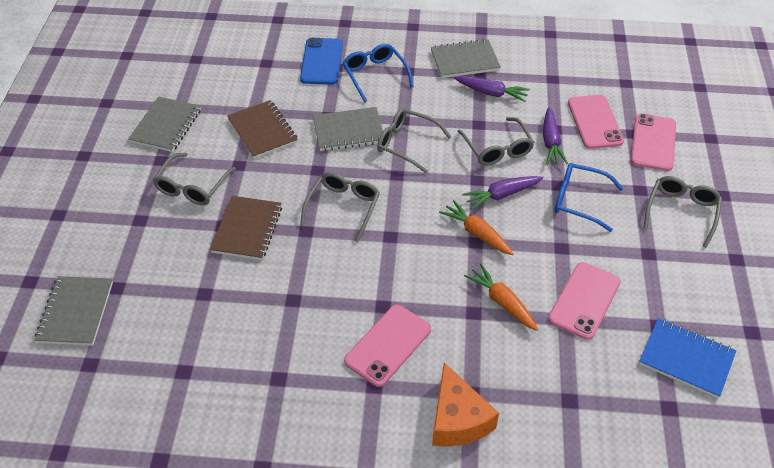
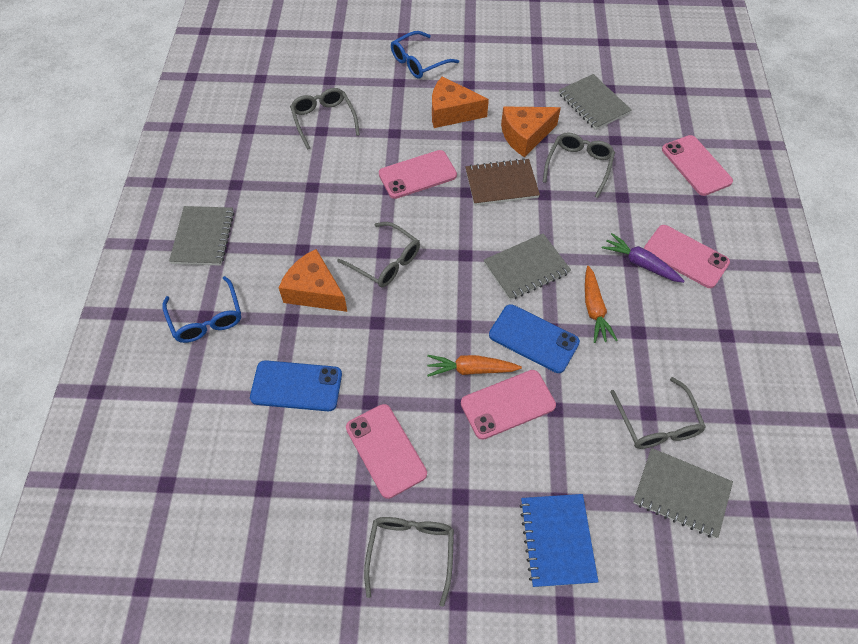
blue phone: 1 -> 2
brown notebook: 2 -> 1
orange cheese: 1 -> 3
pink phone: 4 -> 5
purple carrot: 3 -> 1

